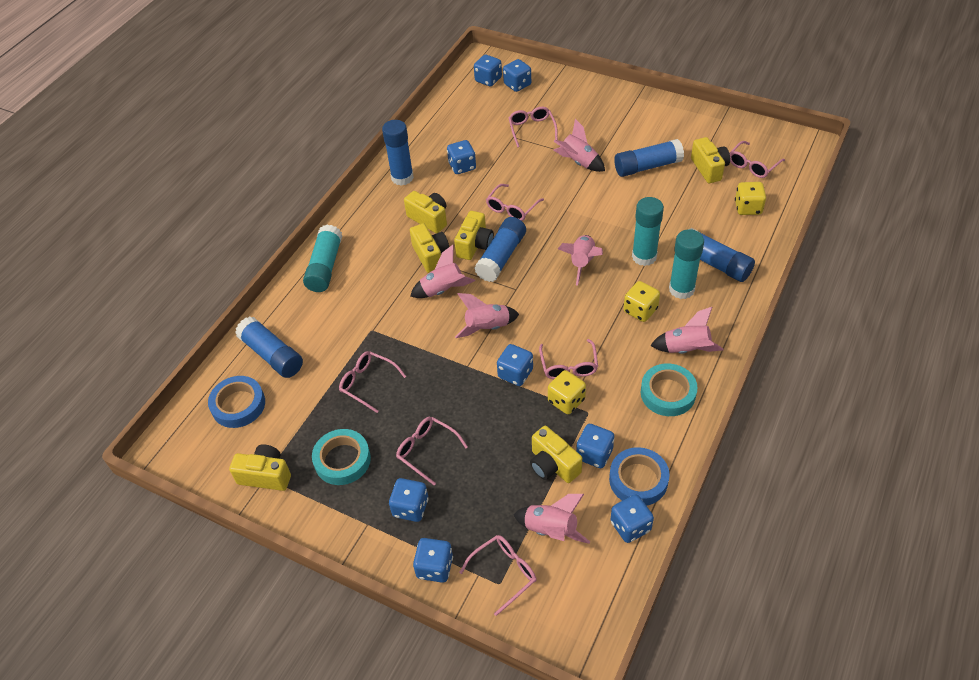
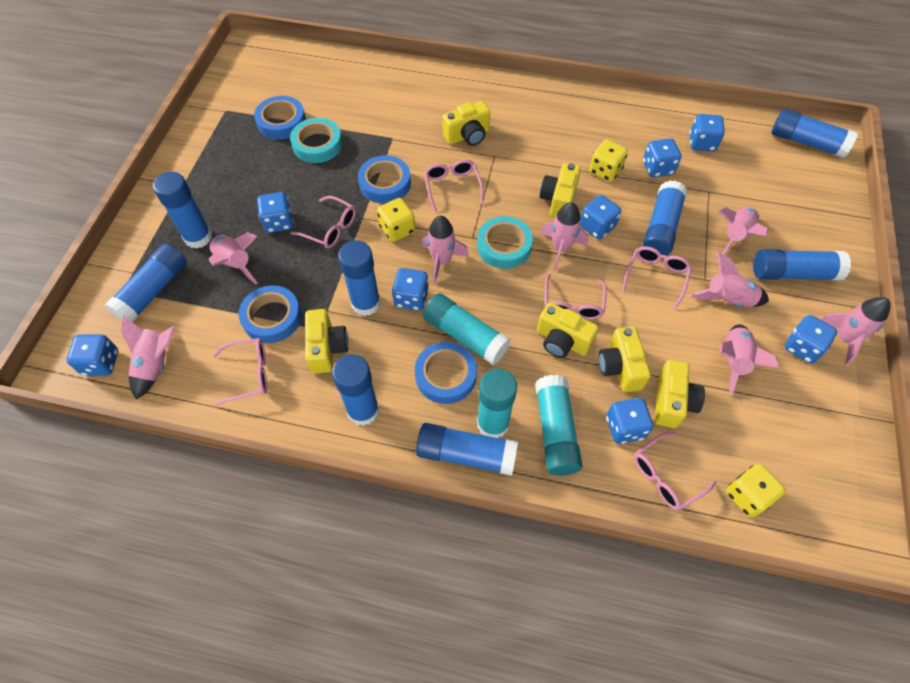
blue glue stick: 5 -> 8
blue tape: 2 -> 4
pink glasses: 7 -> 6
pink rocket: 6 -> 8

